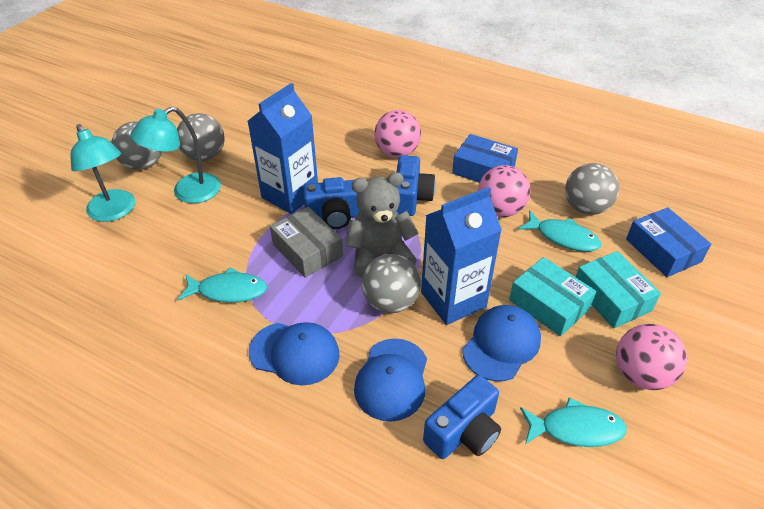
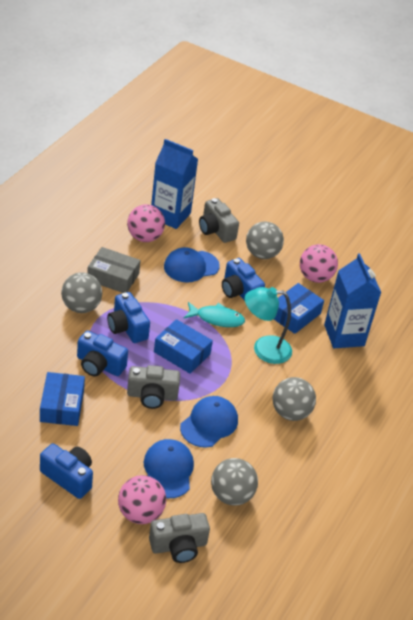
blue box: 2 -> 3
blue camera: 3 -> 4
grey camera: 0 -> 3
grey teddy bear: 1 -> 0
turquoise box: 2 -> 0
turquoise fish: 3 -> 1
turquoise lamp: 2 -> 1

